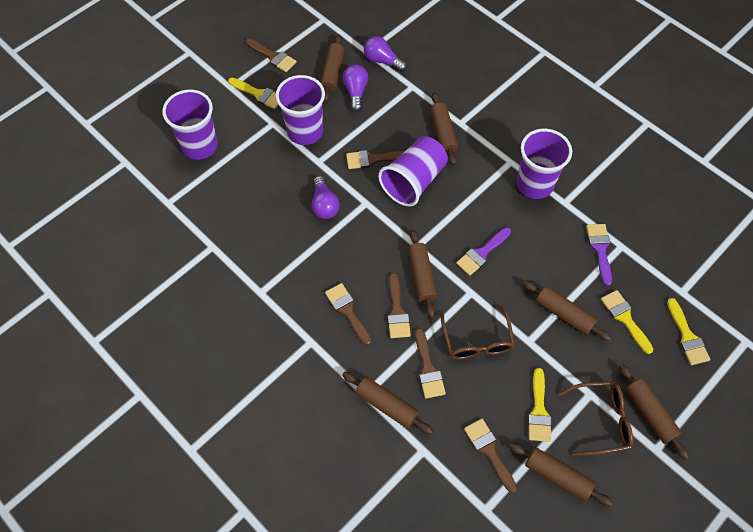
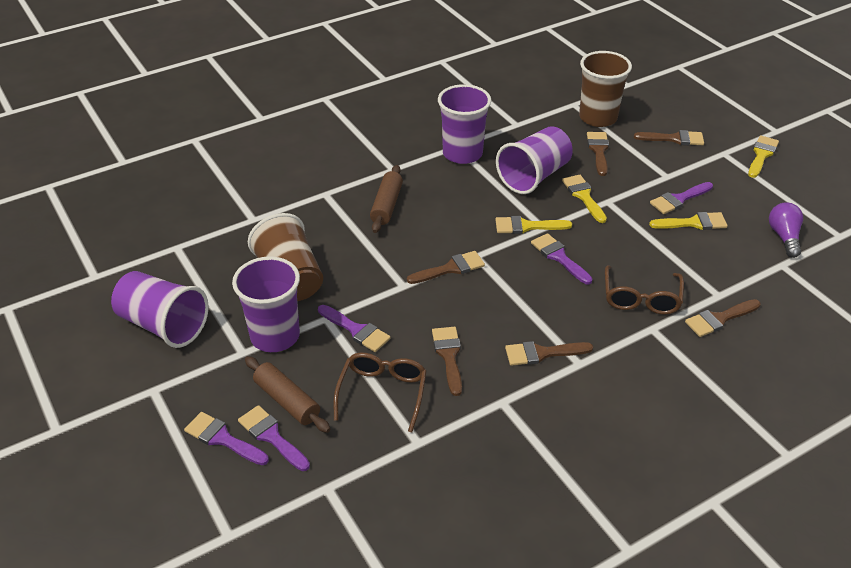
brown cup: 0 -> 2
brown rolling pin: 7 -> 2
purple brush: 2 -> 5
purple light bulb: 3 -> 1

